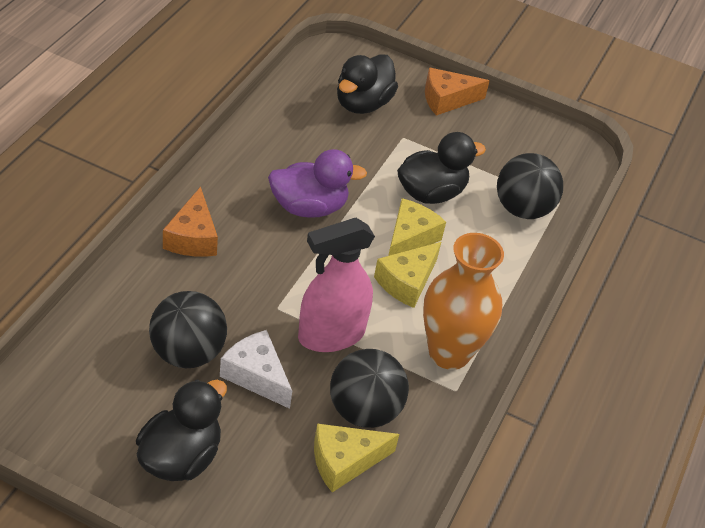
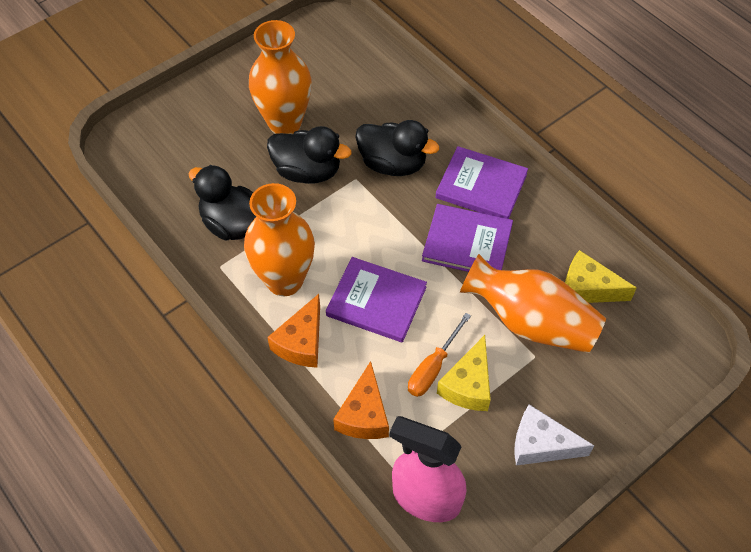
black ball: 3 -> 0
orange screwdriver: 0 -> 1
orange vase: 1 -> 3
purple book: 0 -> 3
purple duck: 1 -> 0
yellow cheese: 3 -> 2

